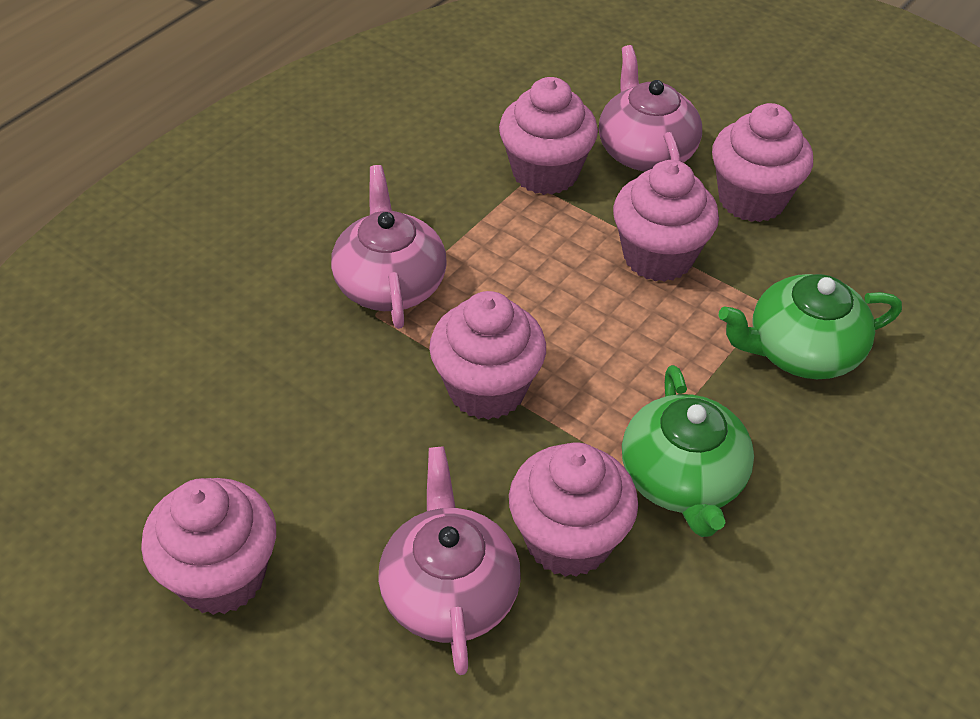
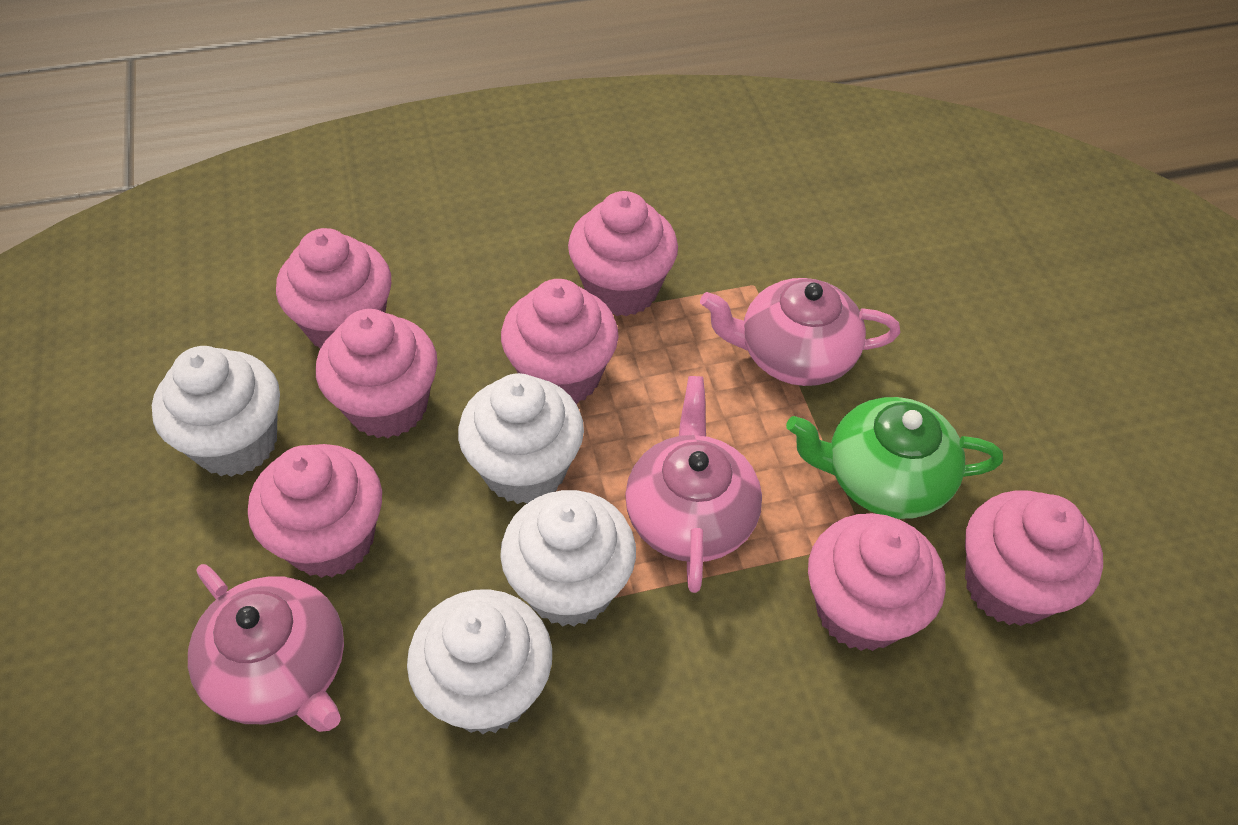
green teapot: 2 -> 1
pink cupcake: 6 -> 7
white cupcake: 0 -> 4

